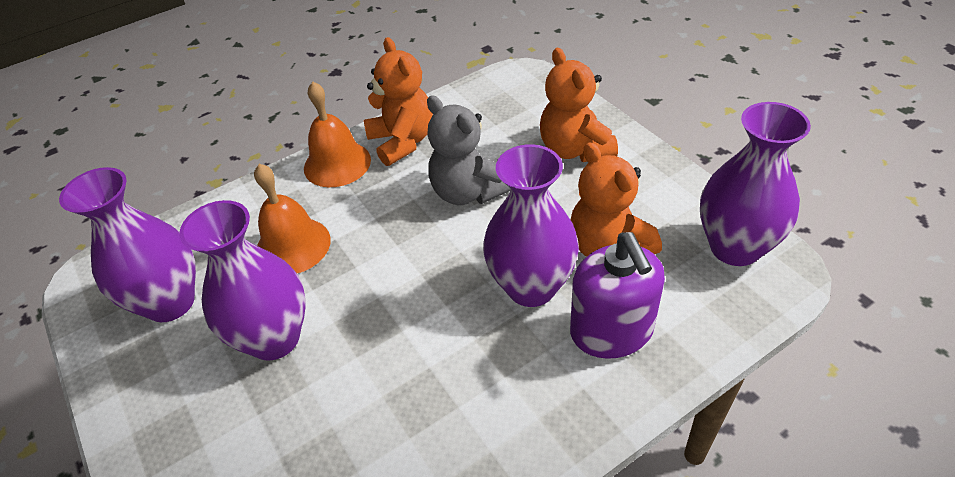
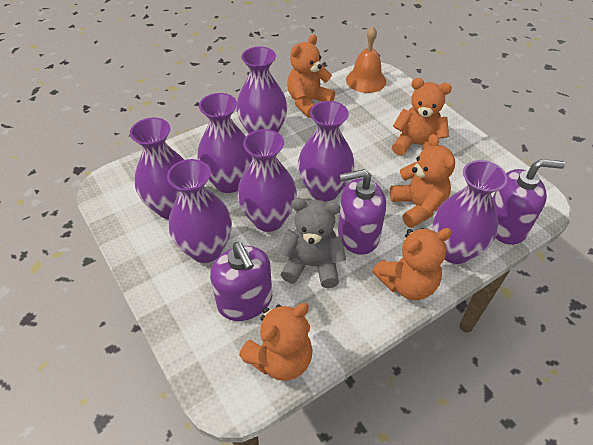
orange bell: 2 -> 1
orange teddy bear: 3 -> 5
purple soap dispenser: 1 -> 3
purple vase: 4 -> 7

